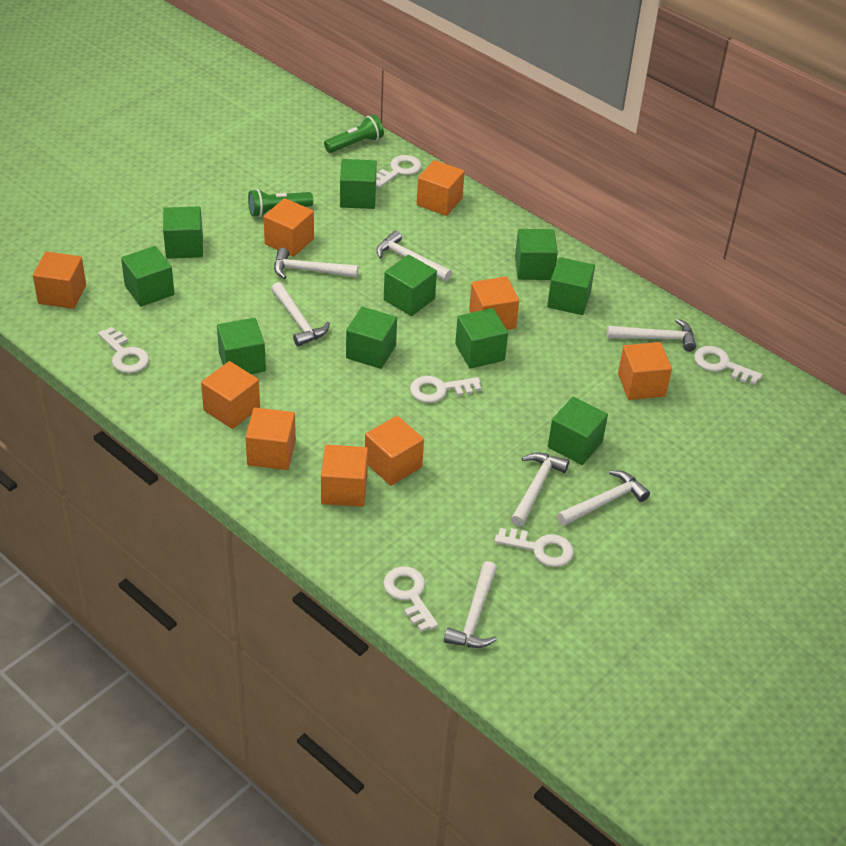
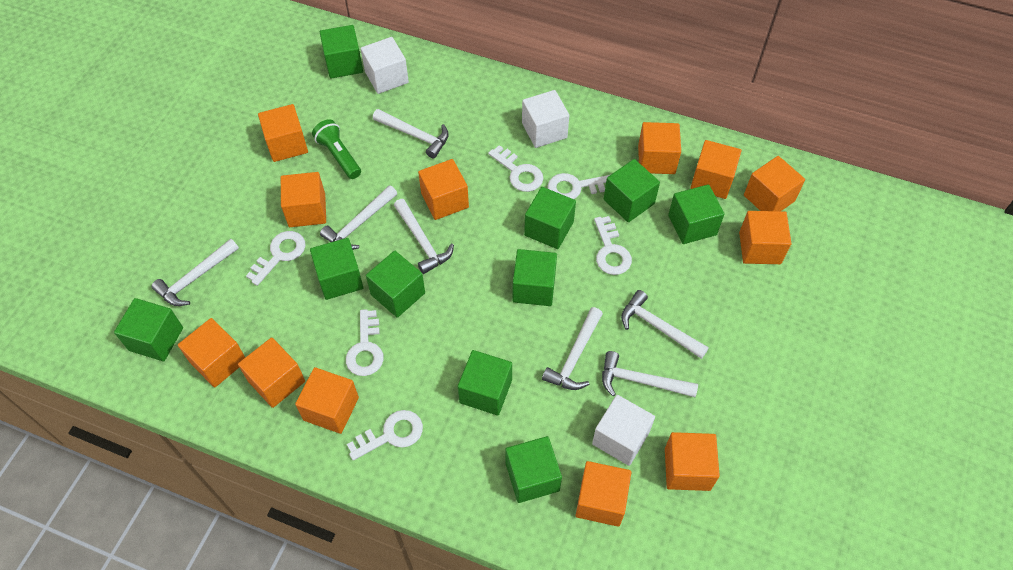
green flashlight: 2 -> 1
orange cube: 9 -> 12
white cube: 0 -> 3

